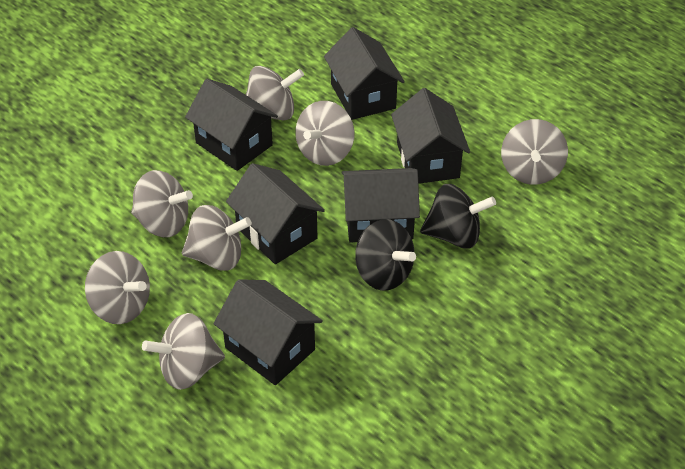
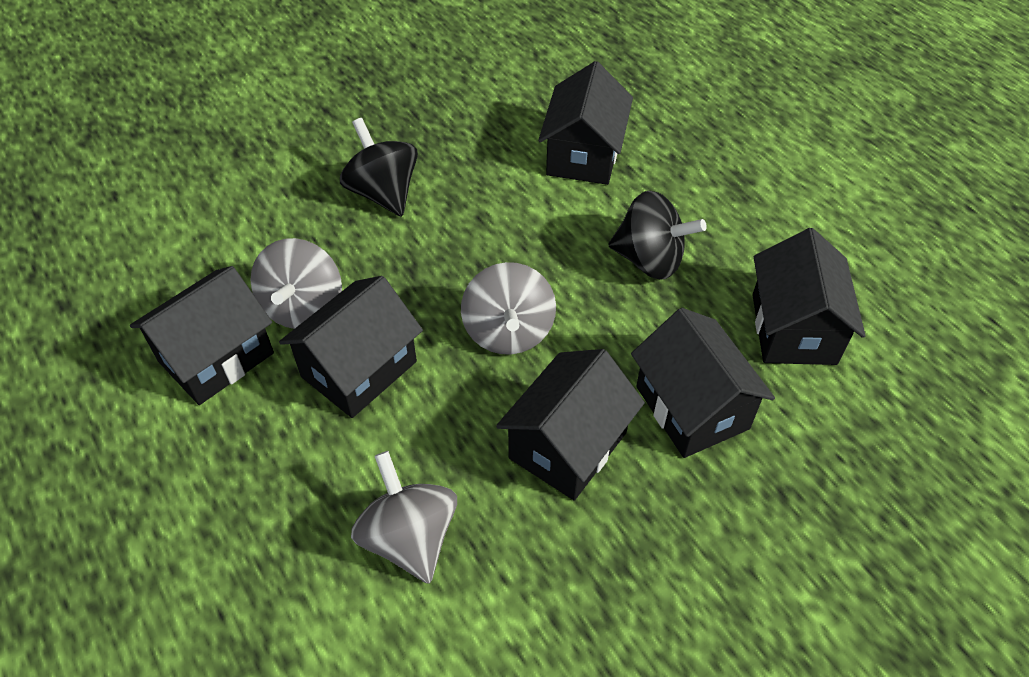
grey spinning top: 7 -> 3

